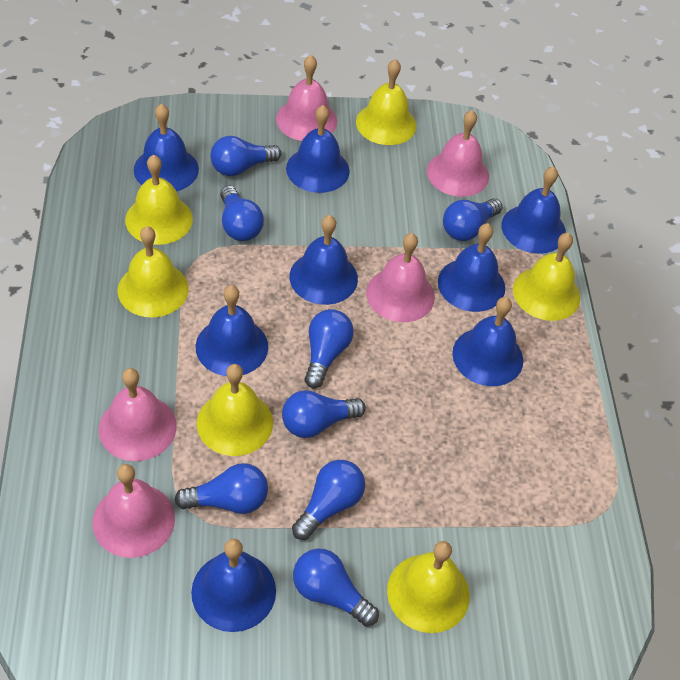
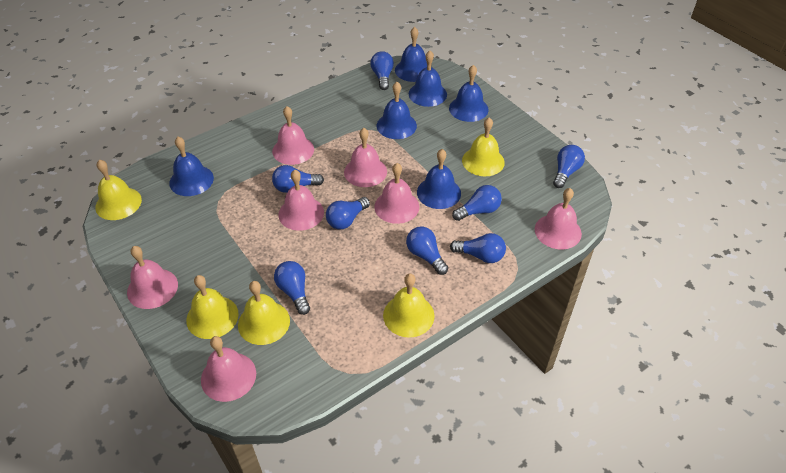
blue bell: 8 -> 6
pink bell: 5 -> 7
yellow bell: 6 -> 5

